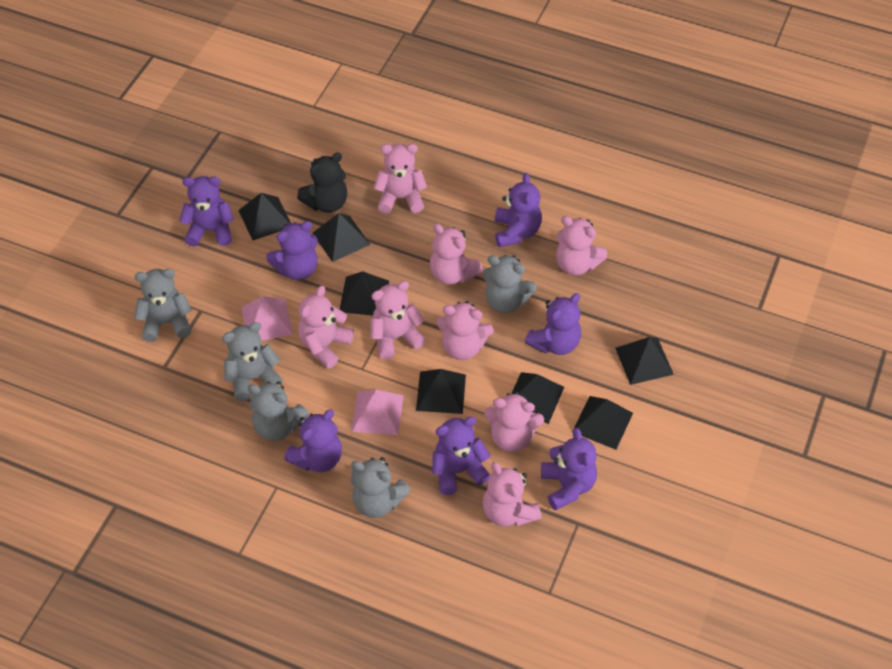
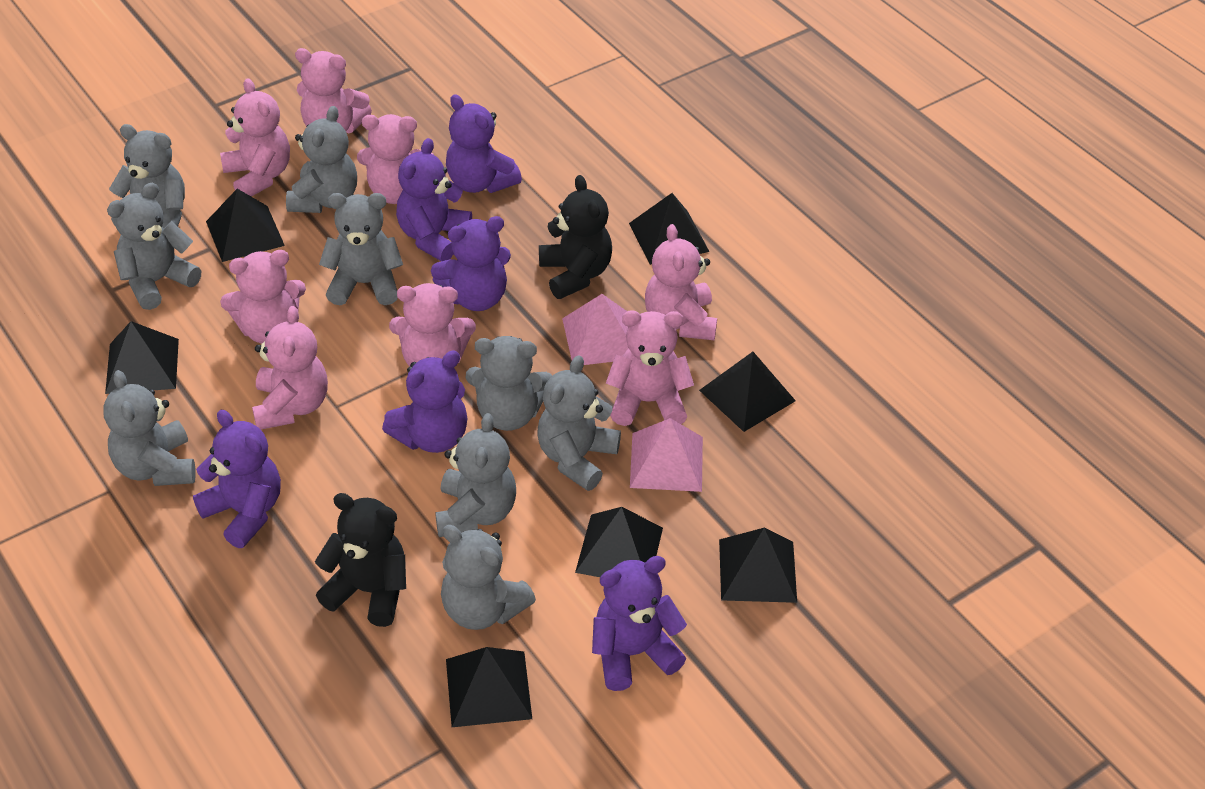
black teddy bear: 1 -> 2
grey teddy bear: 5 -> 9
purple teddy bear: 7 -> 6

